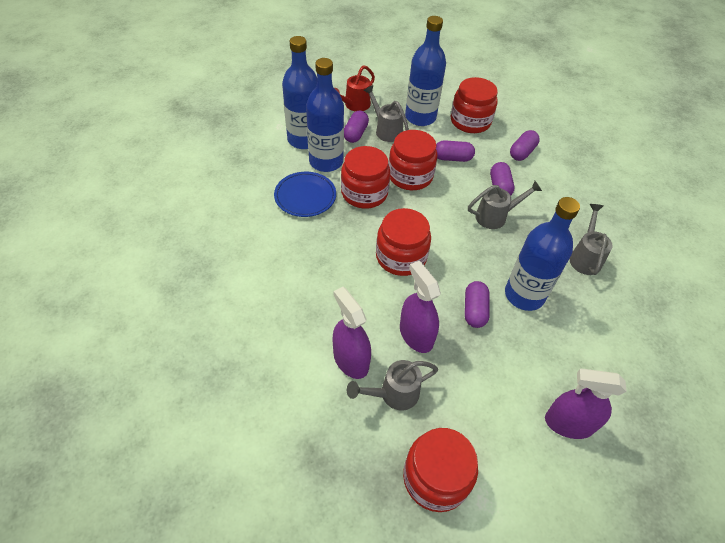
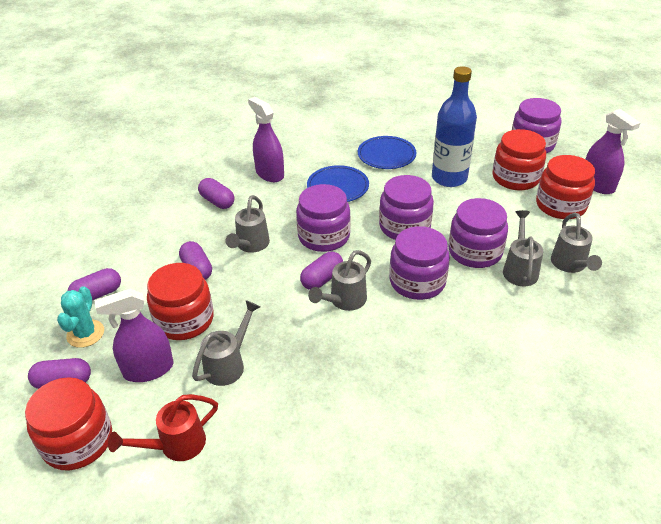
blue bottle: 4 -> 1
blue plate: 1 -> 2
grey watering can: 4 -> 5
purple jar: 0 -> 5
red jar: 5 -> 4
turquoise cactus: 0 -> 1

